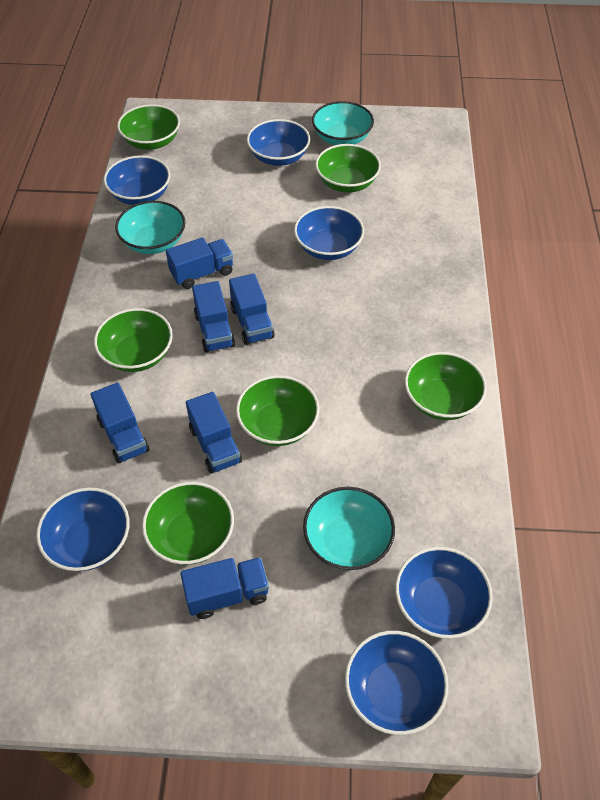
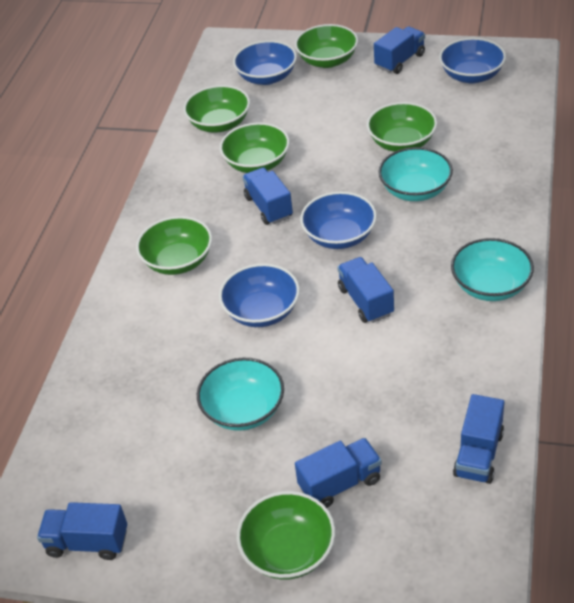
blue bowl: 6 -> 4

